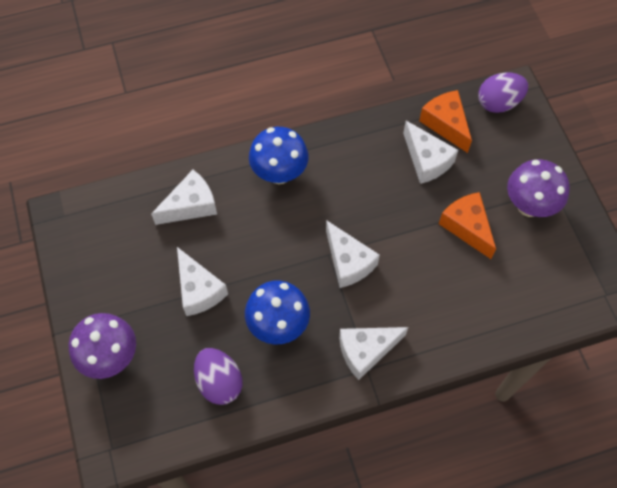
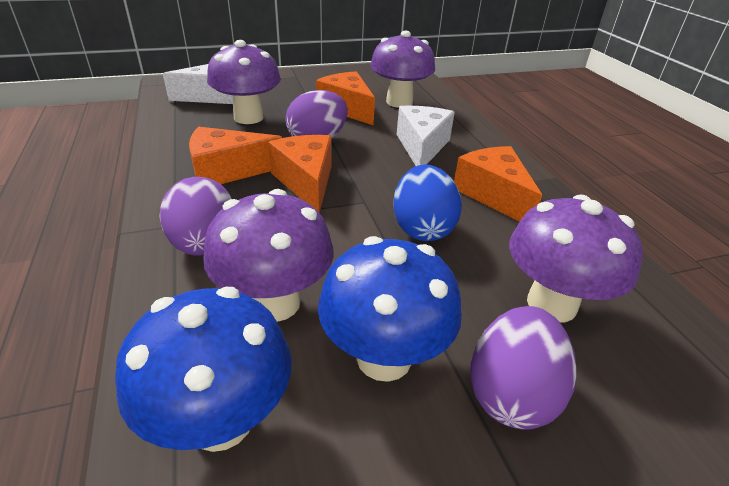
blue egg: 0 -> 1
orange cheese: 2 -> 4
purple egg: 2 -> 3
purple mushroom: 2 -> 4
white cheese: 5 -> 2

